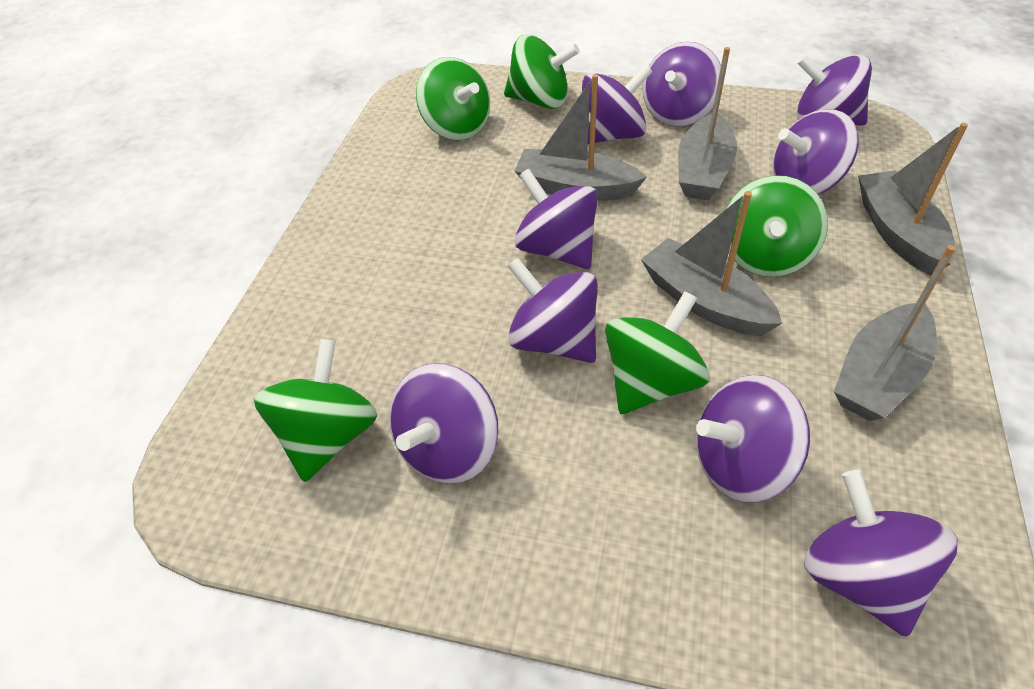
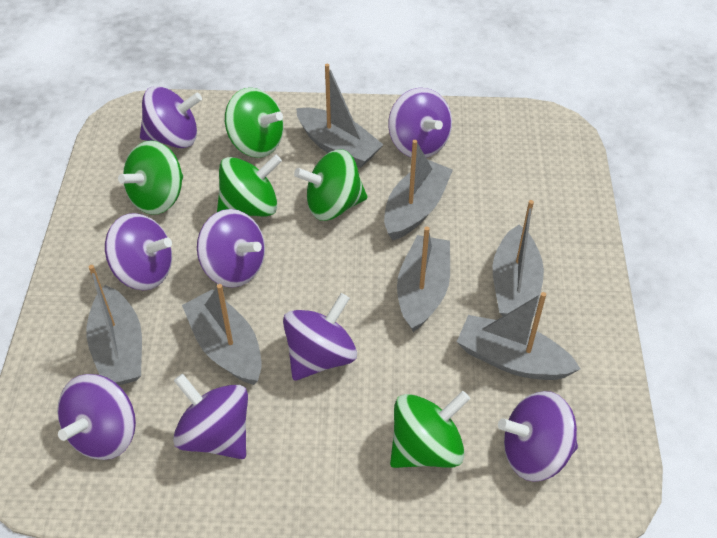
grey boat: 5 -> 7
purple spinning top: 9 -> 8

